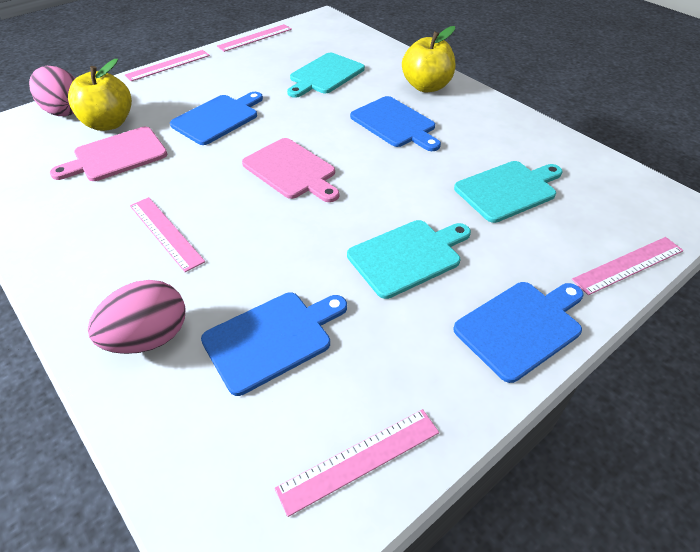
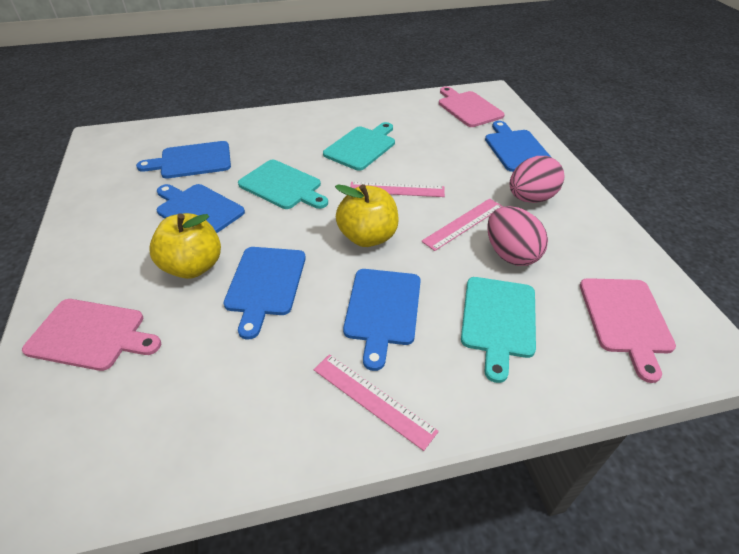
blue cutting board: 4 -> 5
pink cutting board: 2 -> 3
pink ruler: 5 -> 3

